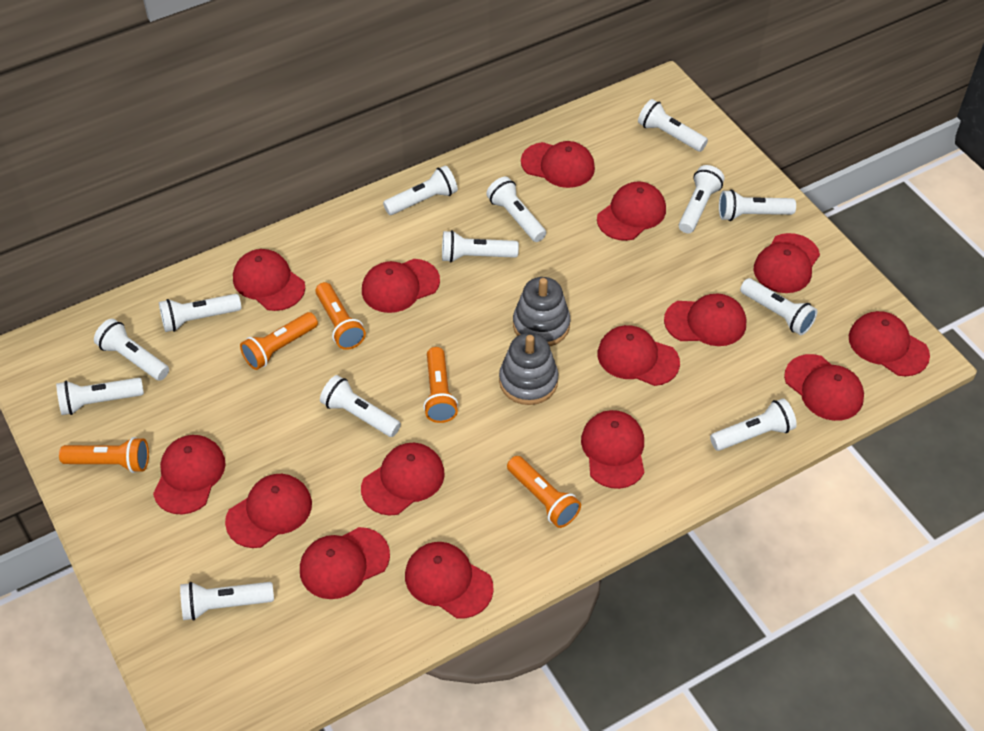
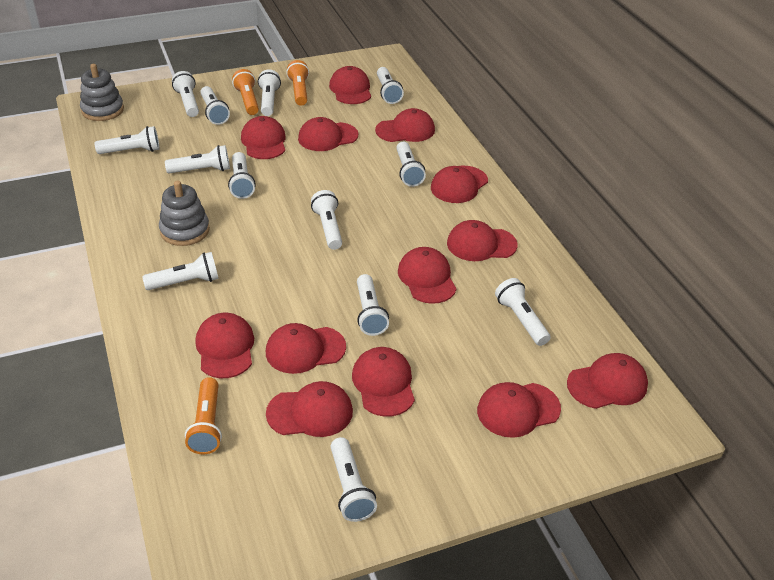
orange flashlight: 5 -> 3
red cap: 15 -> 13

